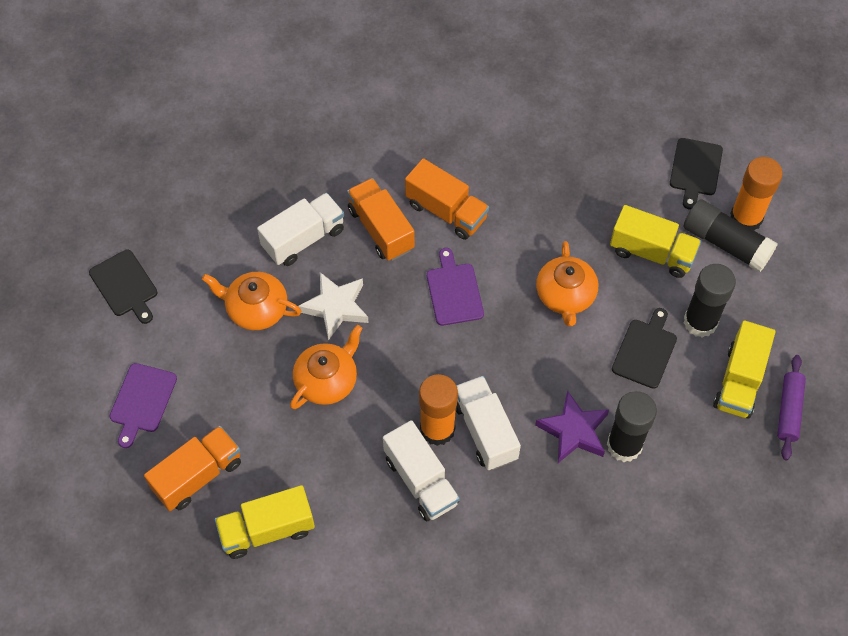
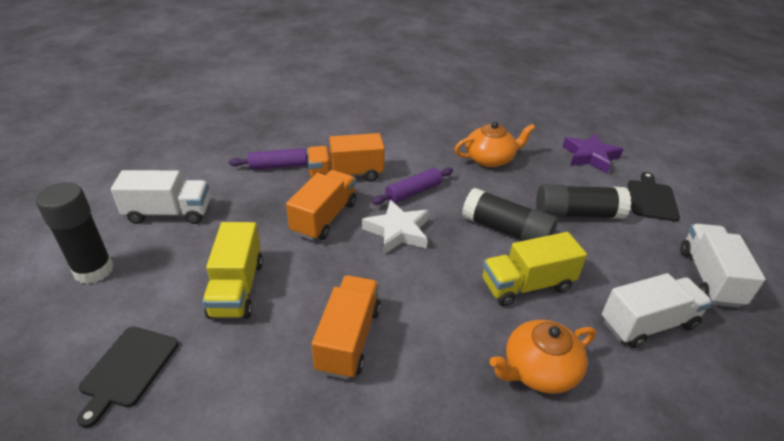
black cutting board: 3 -> 2
orange glue stick: 2 -> 0
orange teapot: 3 -> 2
purple cutting board: 2 -> 0
purple rolling pin: 1 -> 2
yellow truck: 3 -> 2

